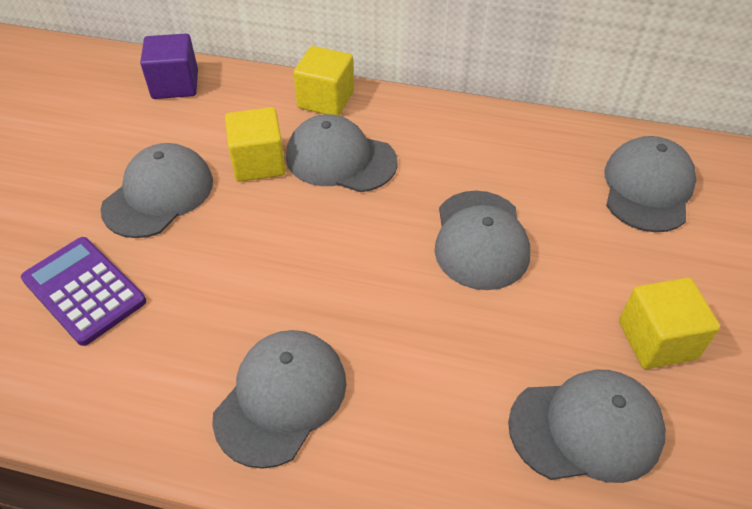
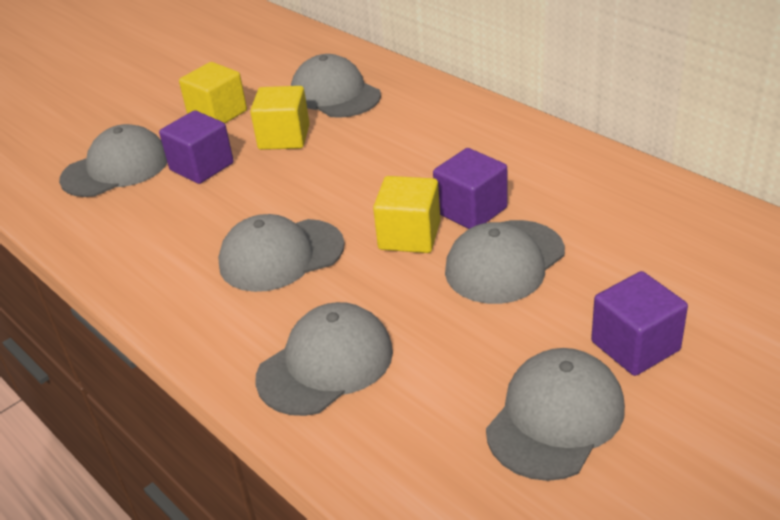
purple calculator: 1 -> 0
purple cube: 1 -> 3

